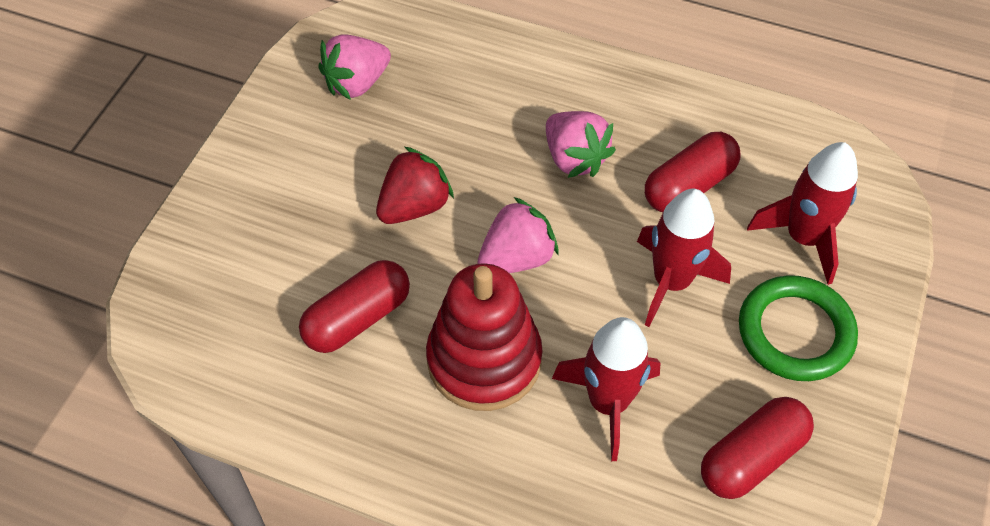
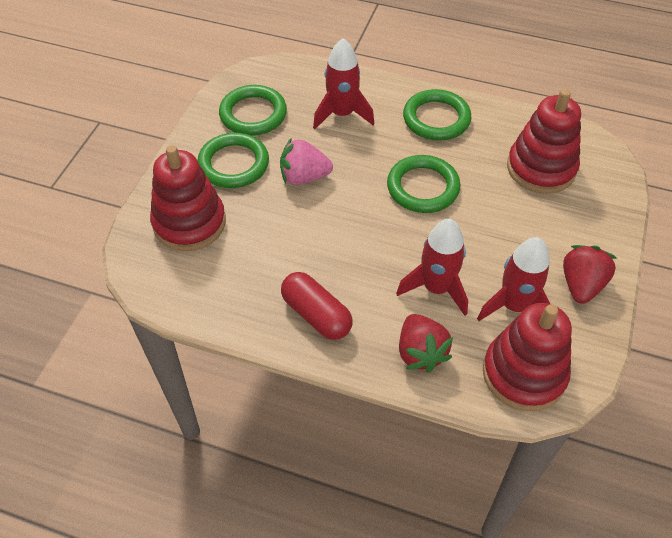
green ring: 1 -> 4
pink strawberry: 3 -> 1
red capsule: 3 -> 1
red stacking toy: 1 -> 3
red strawberry: 1 -> 2

